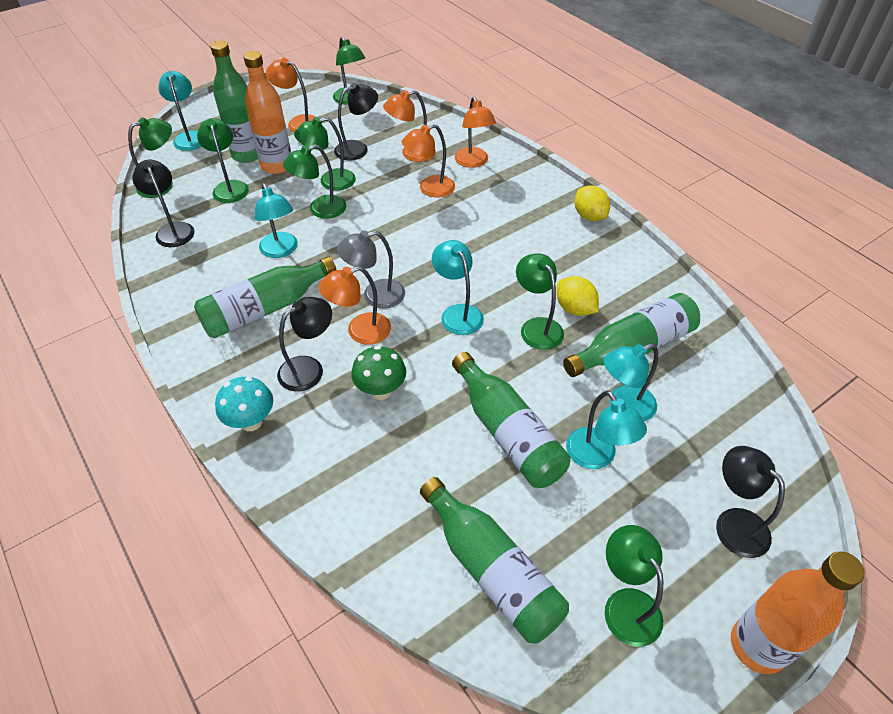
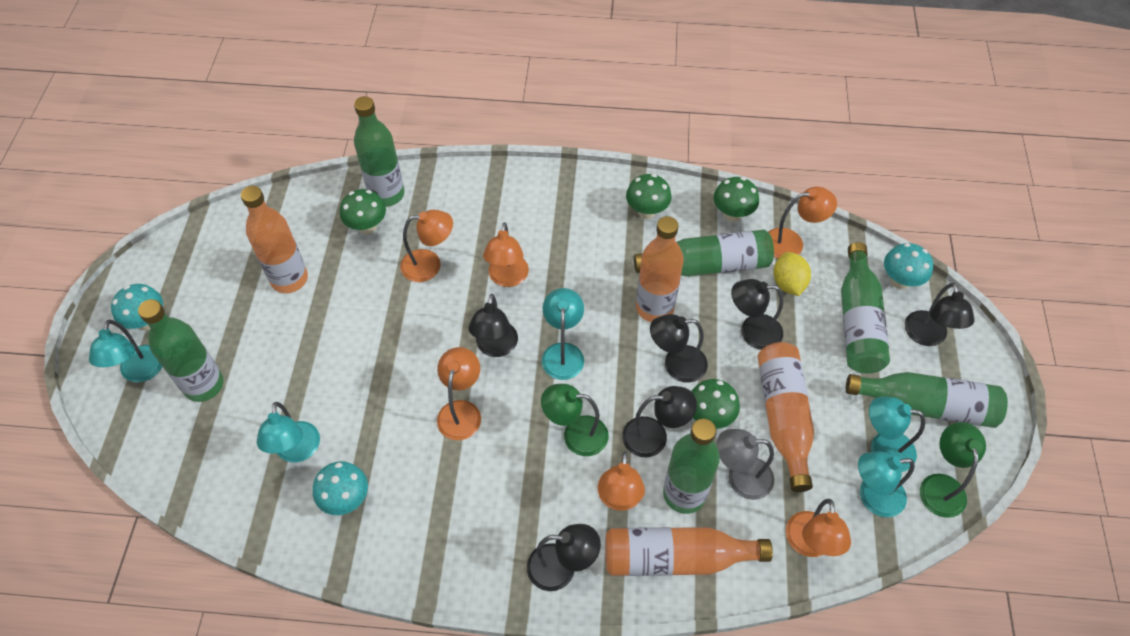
black lamp: 4 -> 6
green bottle: 5 -> 6
green lamp: 7 -> 2
green mushroom: 1 -> 4
orange bottle: 2 -> 4
orange lamp: 5 -> 6
turquoise mushroom: 1 -> 3
yellow lemon: 2 -> 1

